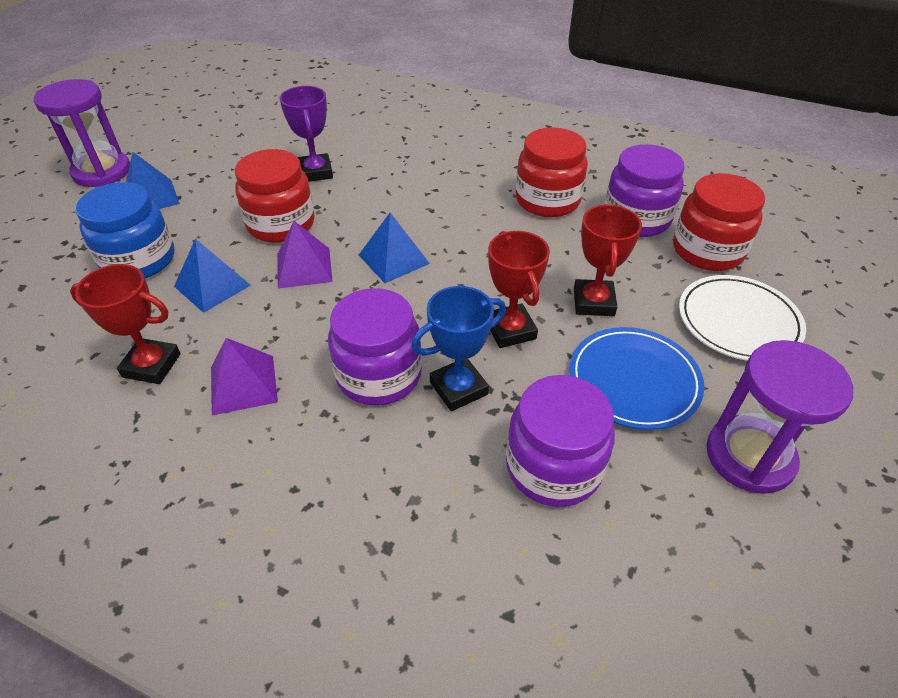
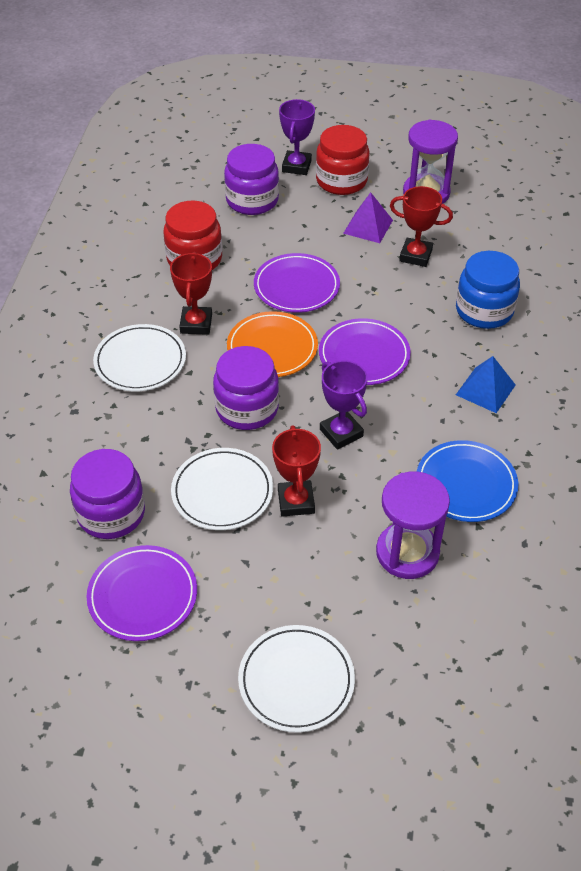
blue pyramid: 3 -> 1
blue trophy: 1 -> 0
orange plate: 0 -> 1
purple plate: 0 -> 3
purple pyramid: 2 -> 1
purple trophy: 1 -> 2
red jar: 3 -> 2
white plate: 1 -> 3

